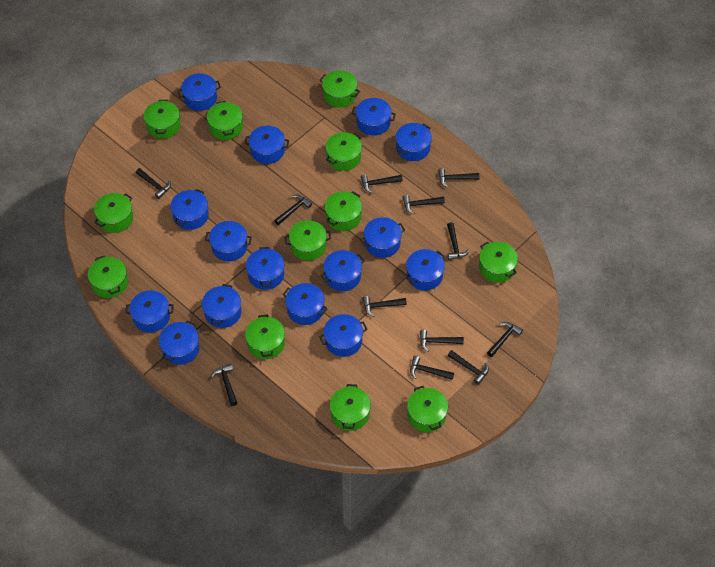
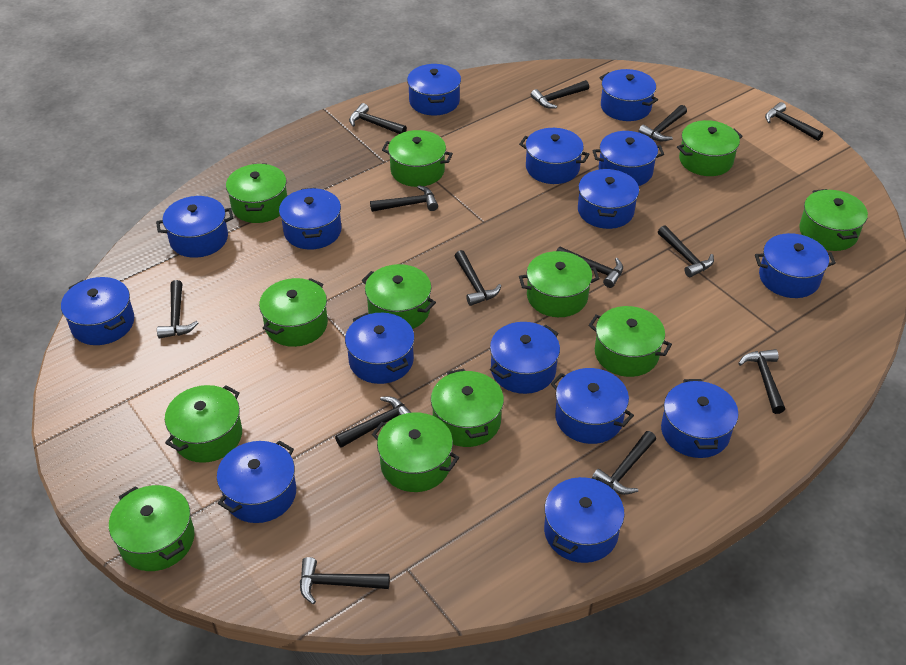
black hammer: 12 -> 13

